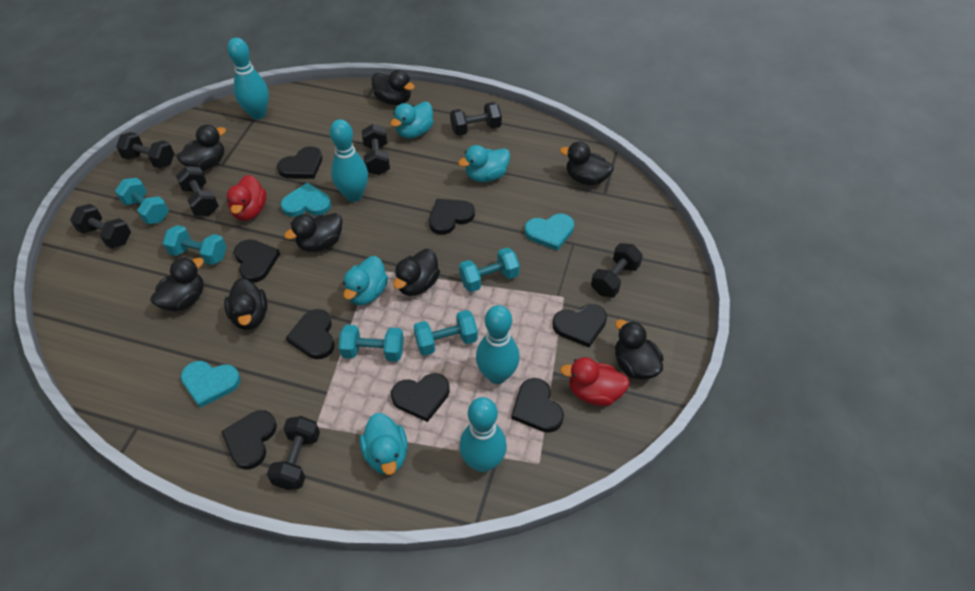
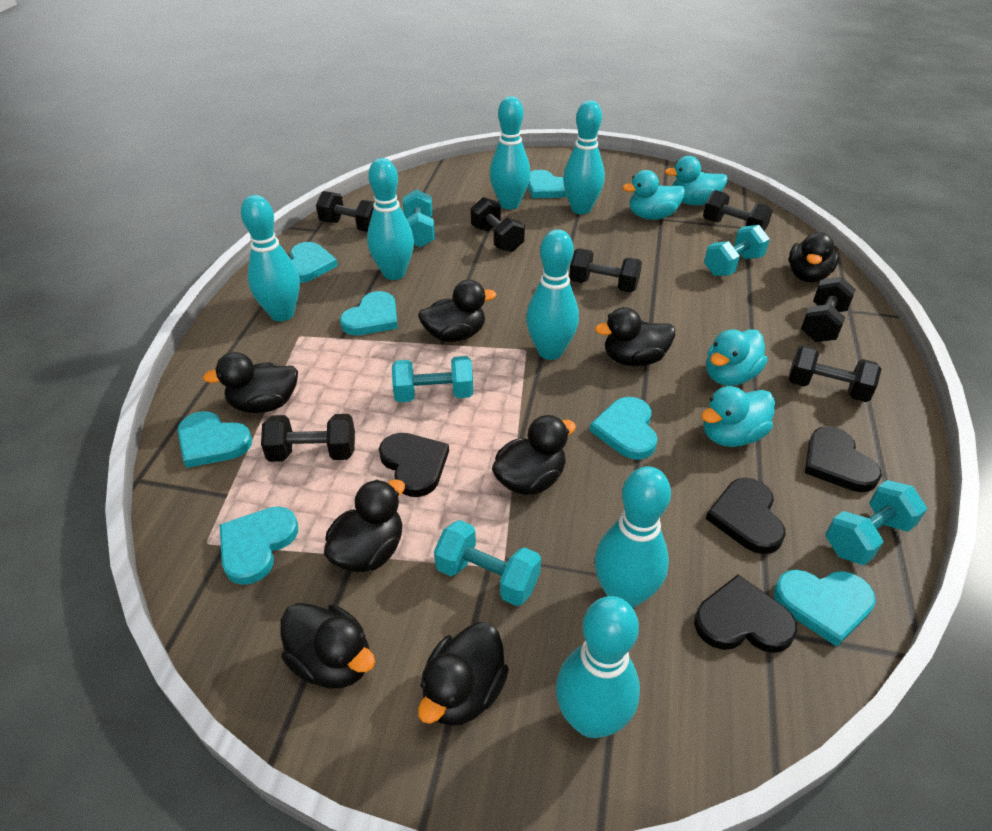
black heart: 8 -> 4
red duck: 2 -> 0
turquoise bowling pin: 4 -> 7
turquoise heart: 3 -> 7

